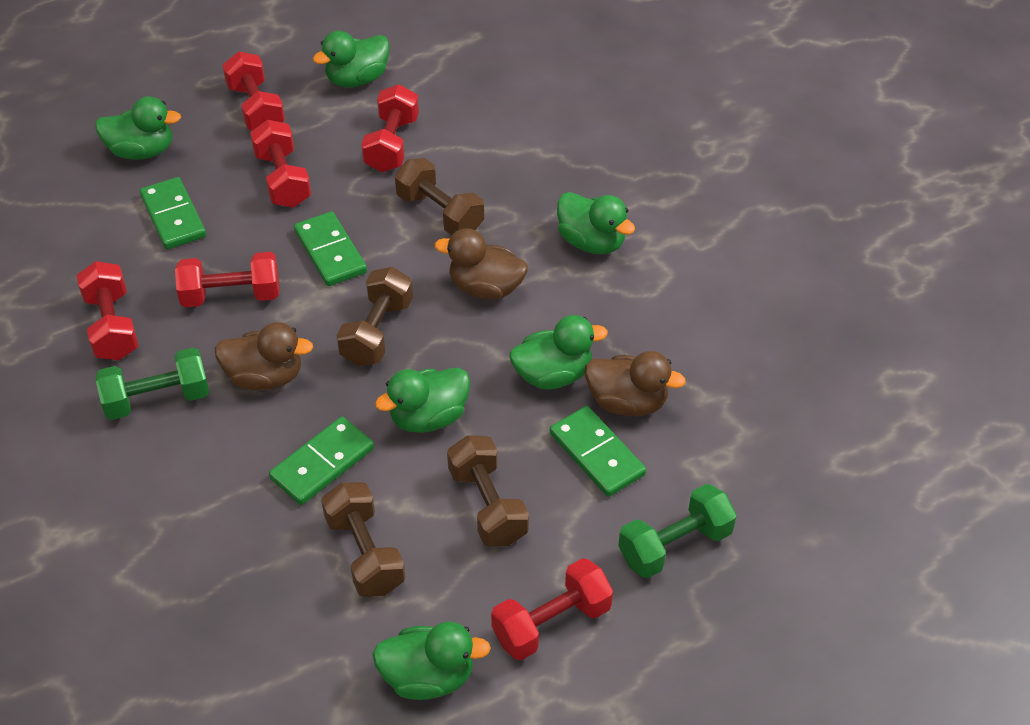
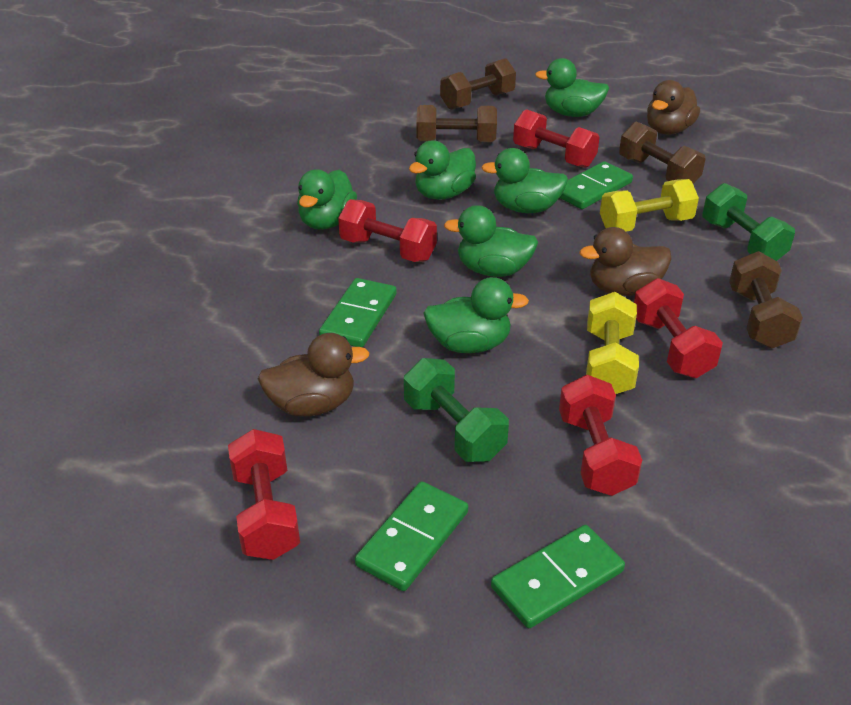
red dumbbell: 6 -> 5
yellow dumbbell: 0 -> 2

